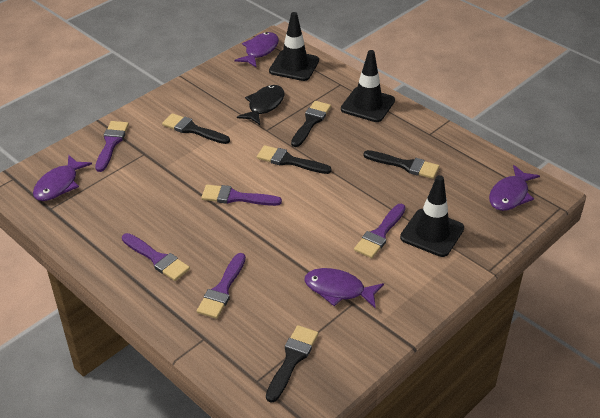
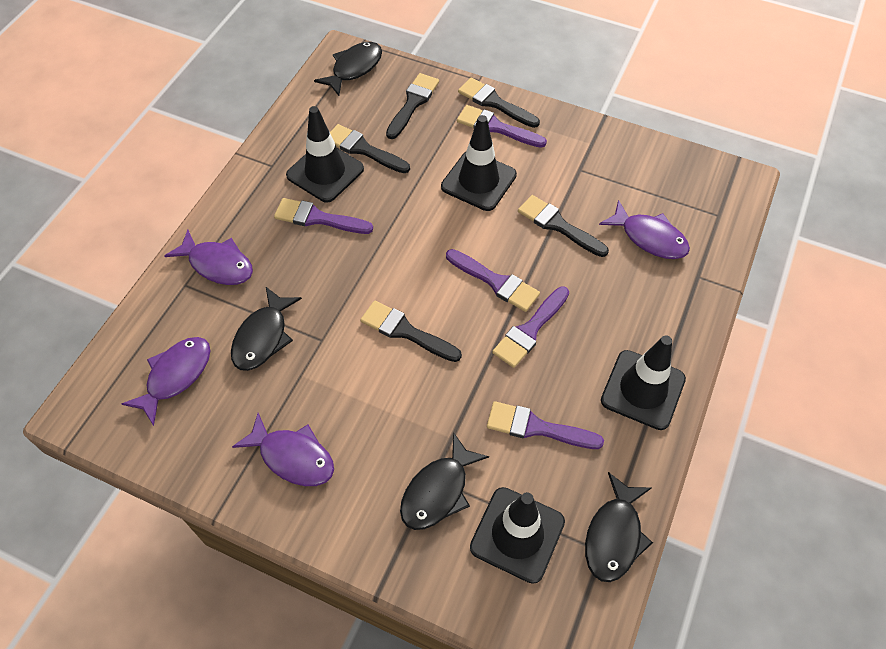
black fish: 1 -> 4
black traffic cone: 3 -> 4

